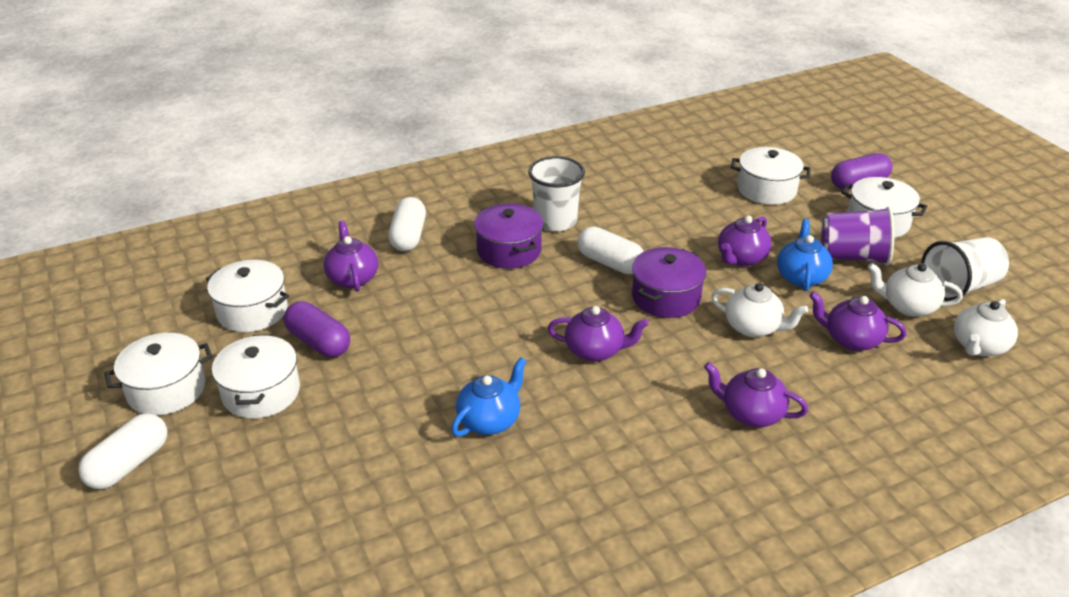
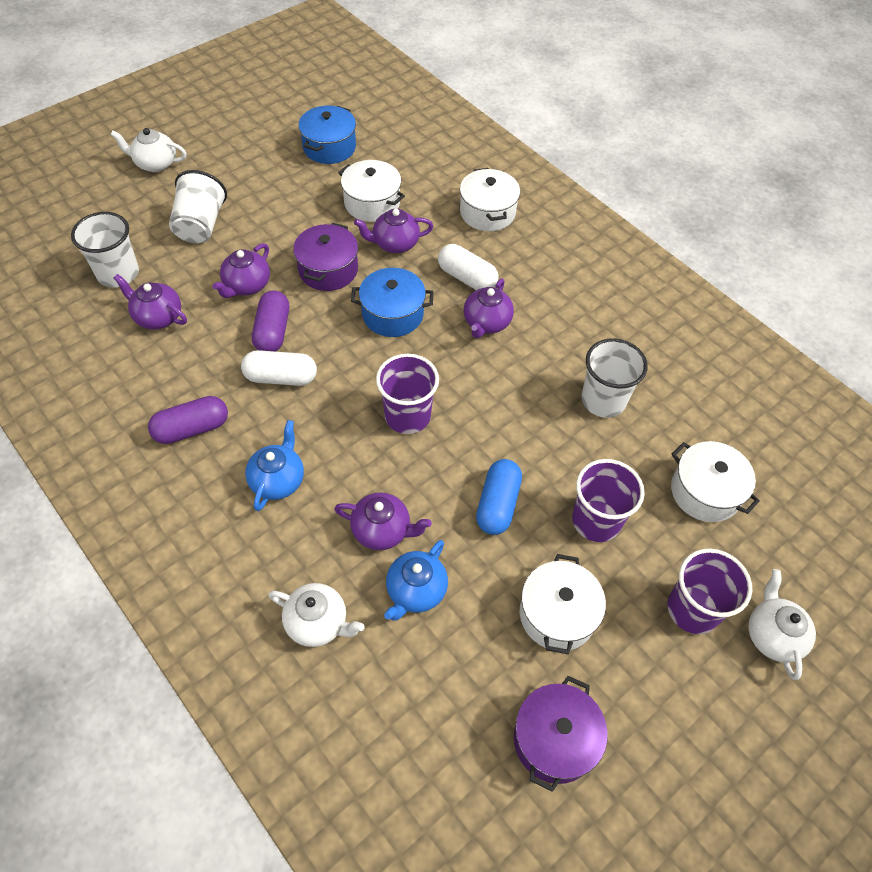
blue capsule: 0 -> 1
blue pot: 0 -> 2
purple cup: 1 -> 3
white capsule: 3 -> 2
white cup: 2 -> 3
white pot: 5 -> 4

